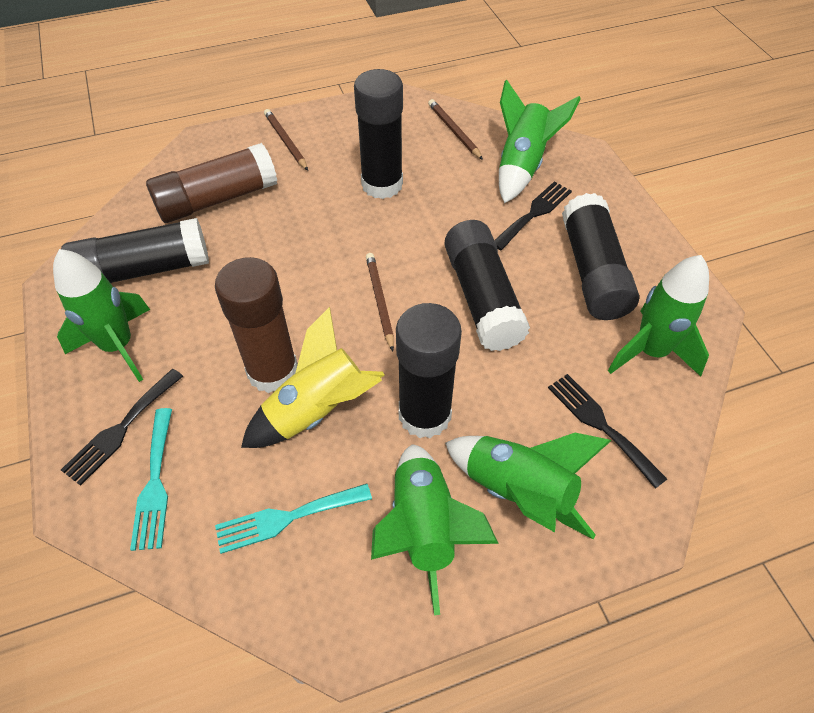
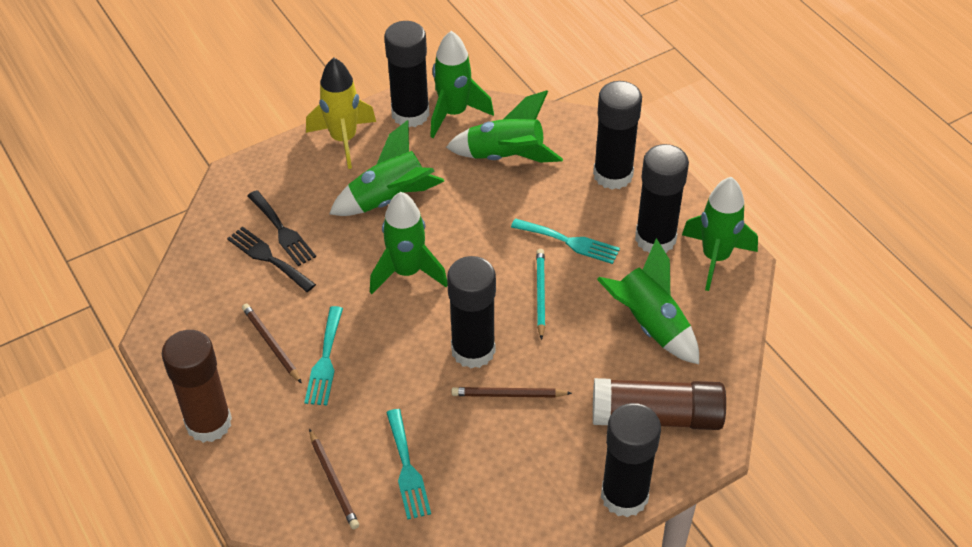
black fork: 3 -> 2
green rocket: 5 -> 6
turquoise fork: 2 -> 3
turquoise pencil: 0 -> 1

